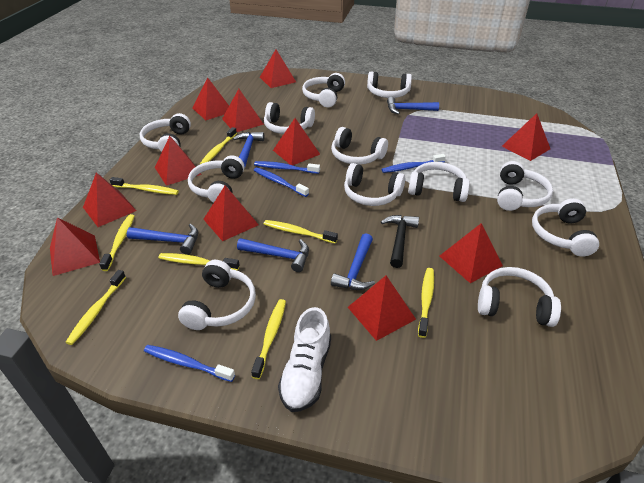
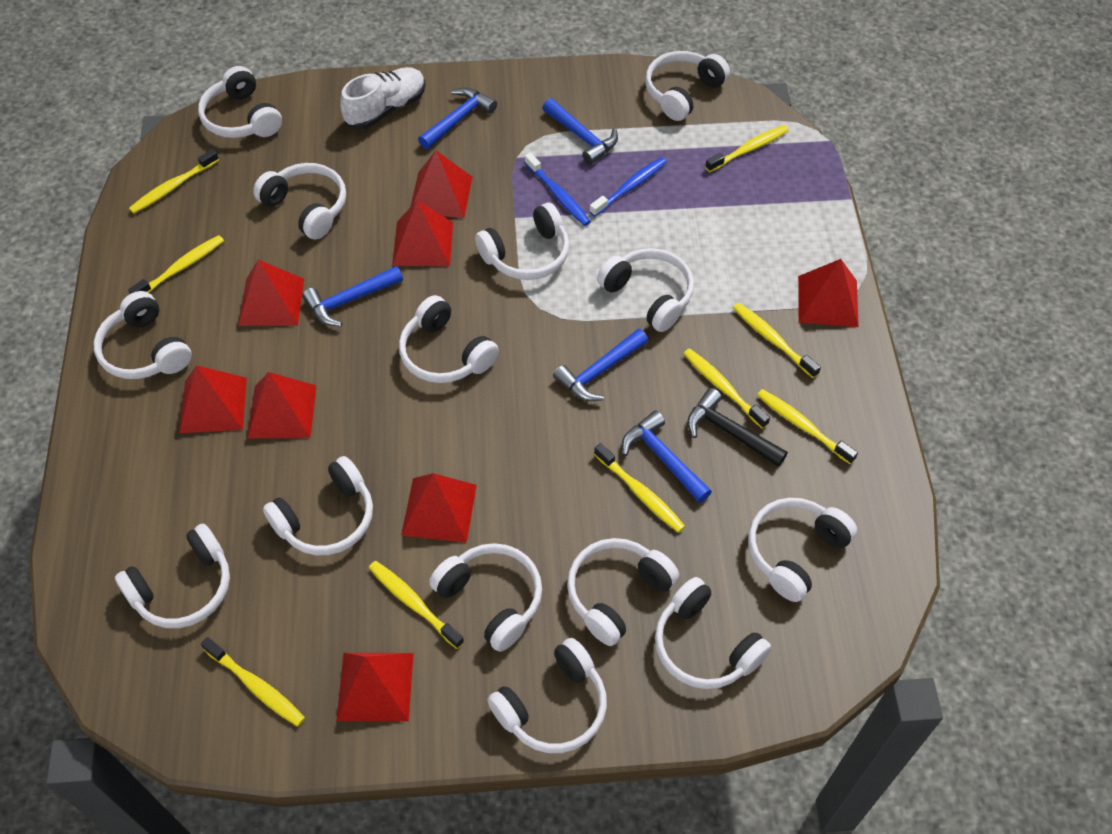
blue toothbrush: 4 -> 2
red pyramid: 11 -> 8
white headphones: 12 -> 14
yellow toothbrush: 8 -> 9

